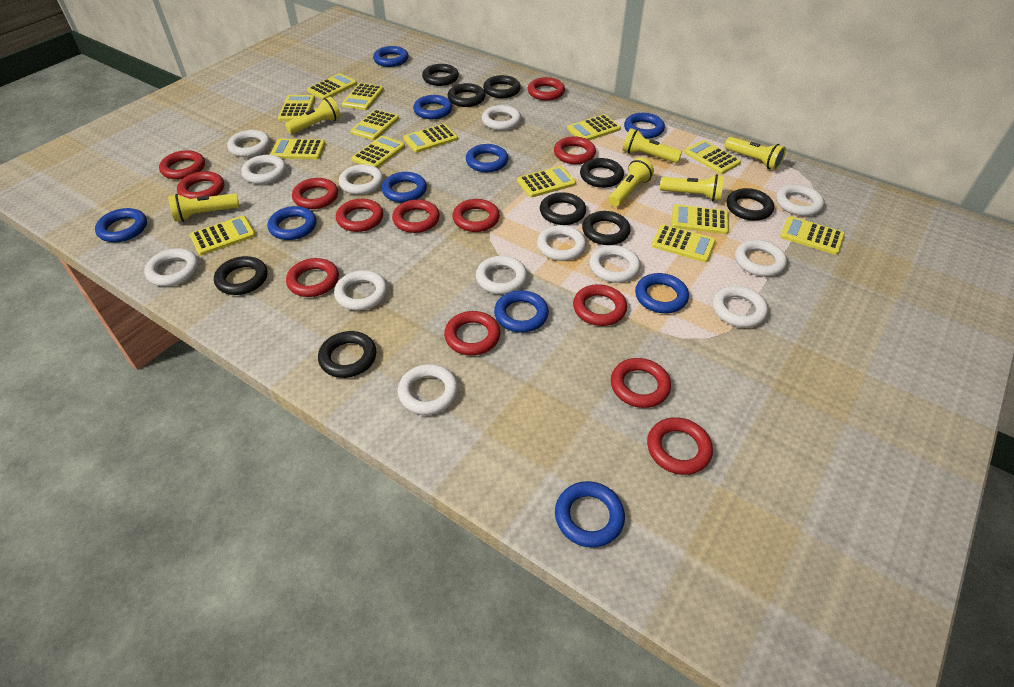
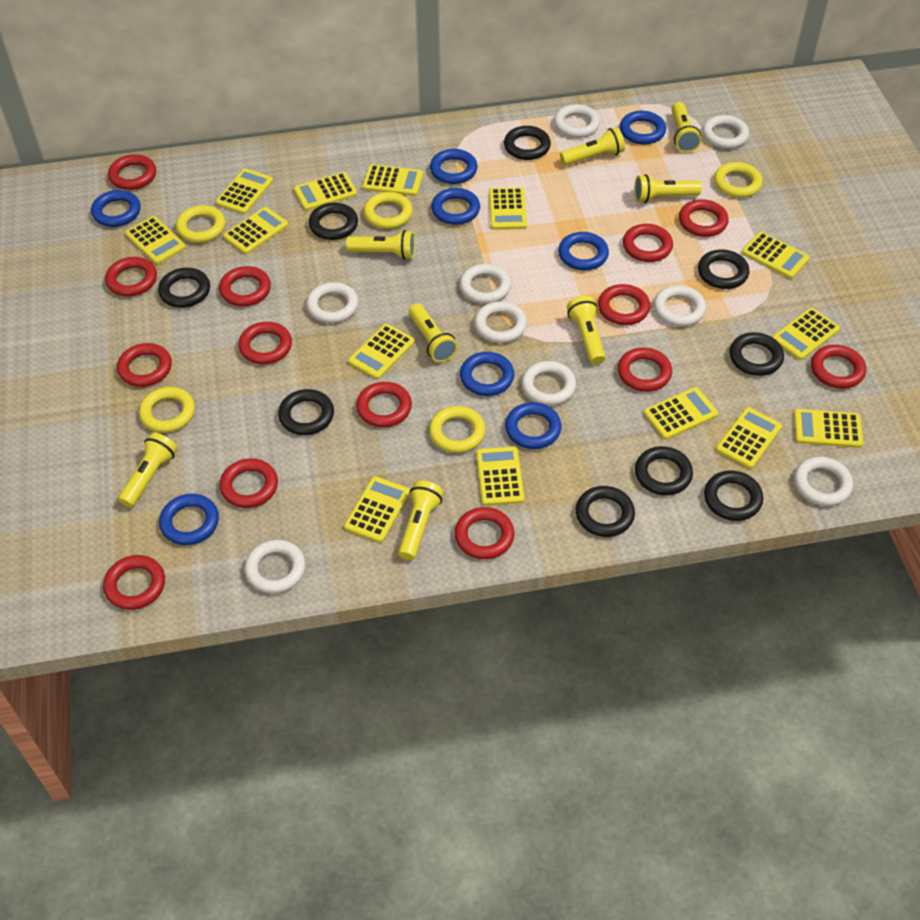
blue ring: 10 -> 8
red ring: 13 -> 14
white ring: 13 -> 9
yellow flashlight: 6 -> 8
yellow ring: 0 -> 5

